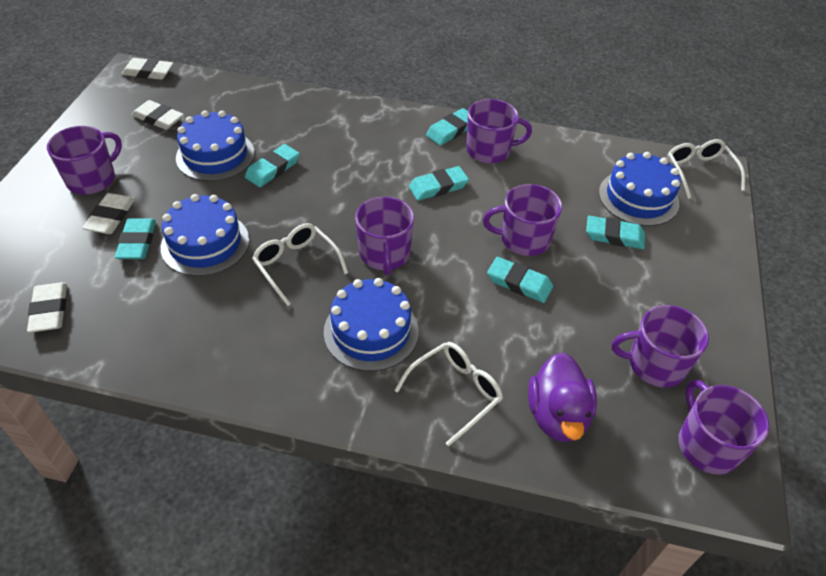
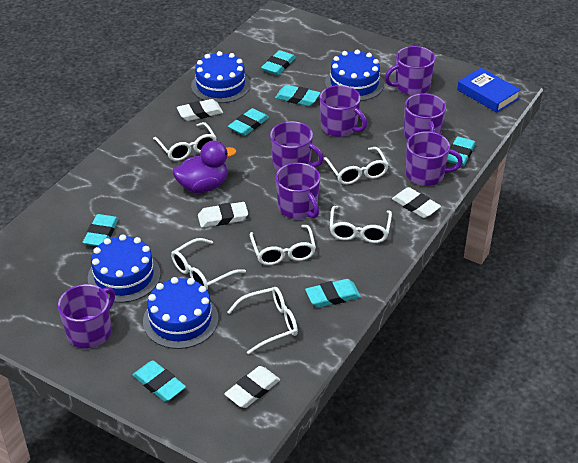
blue book: 0 -> 1
purple mug: 6 -> 7
turquoise eraser: 6 -> 7
white glasses: 3 -> 6

